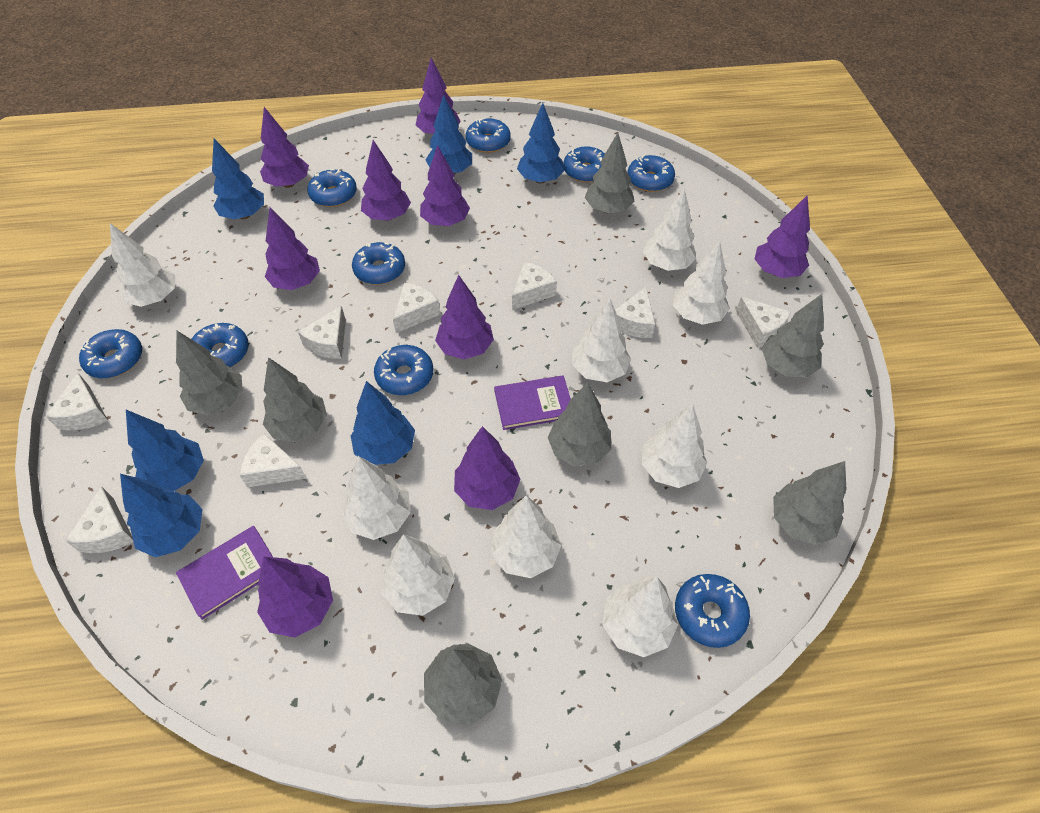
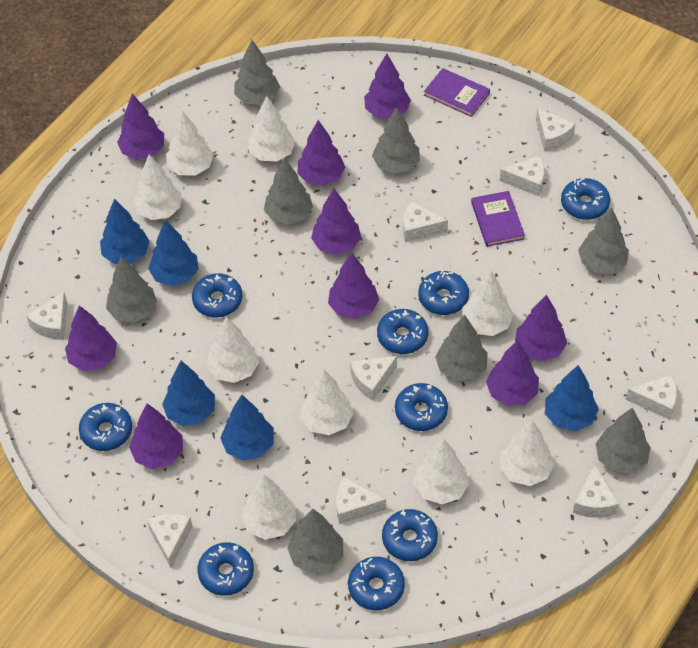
blue tree: 6 -> 5
grey tree: 7 -> 8
white cheese: 8 -> 9

